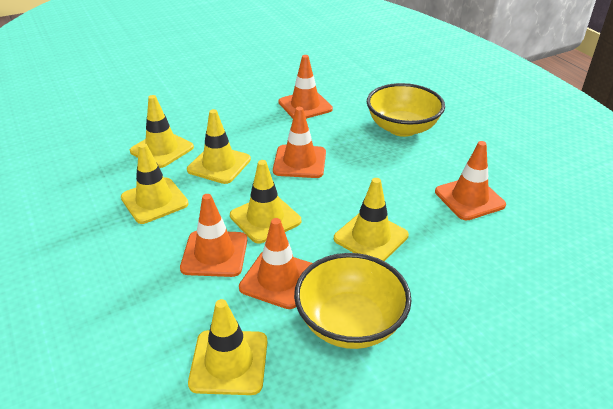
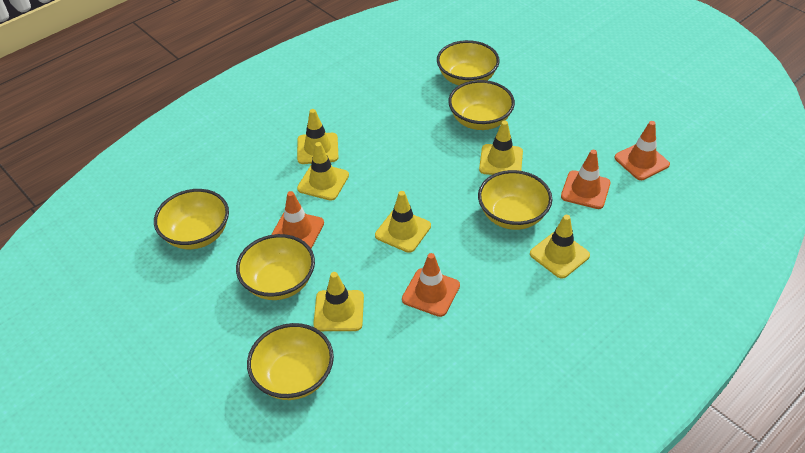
orange traffic cone: 5 -> 4
yellow bowl: 2 -> 6

